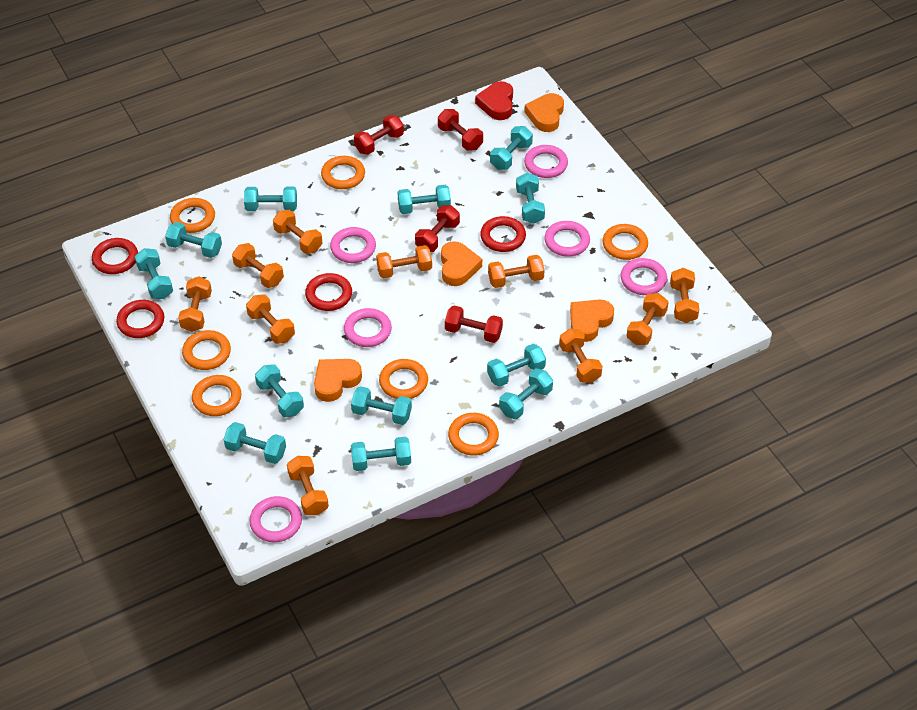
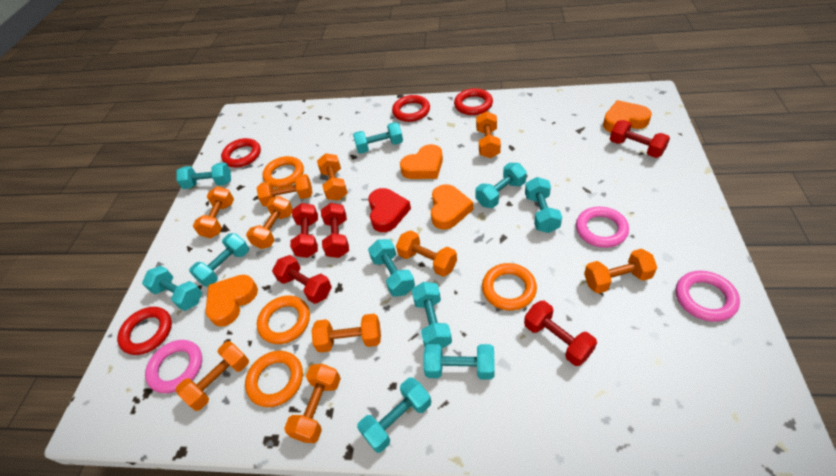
orange ring: 7 -> 4
pink ring: 6 -> 3
red dumbbell: 4 -> 5
turquoise dumbbell: 12 -> 10

